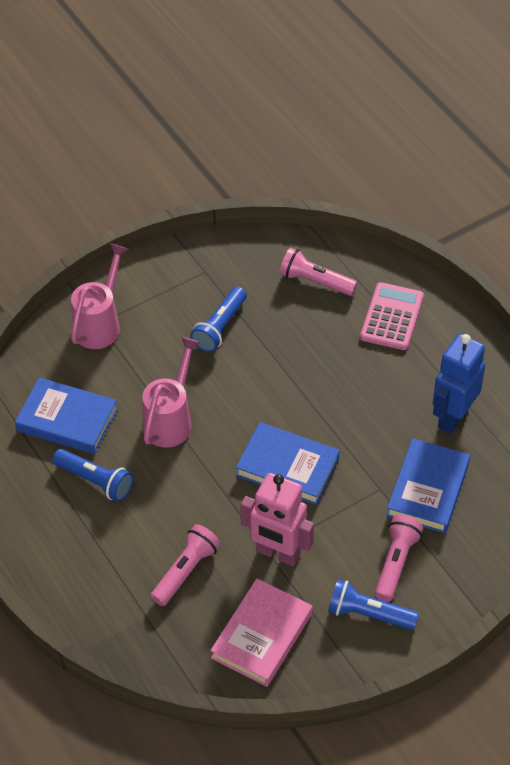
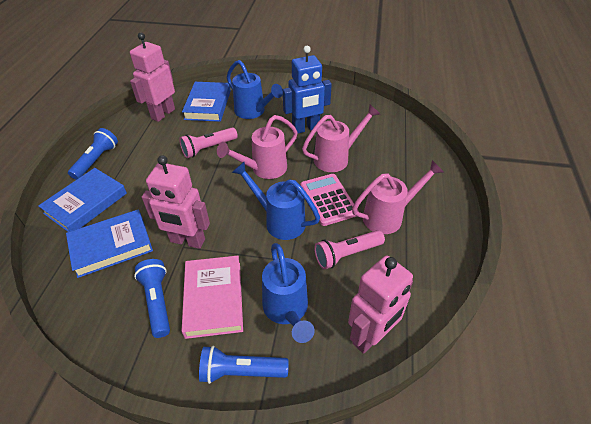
blue watering can: 0 -> 3
pink flashlight: 3 -> 2
pink robot: 1 -> 3
pink watering can: 2 -> 3

